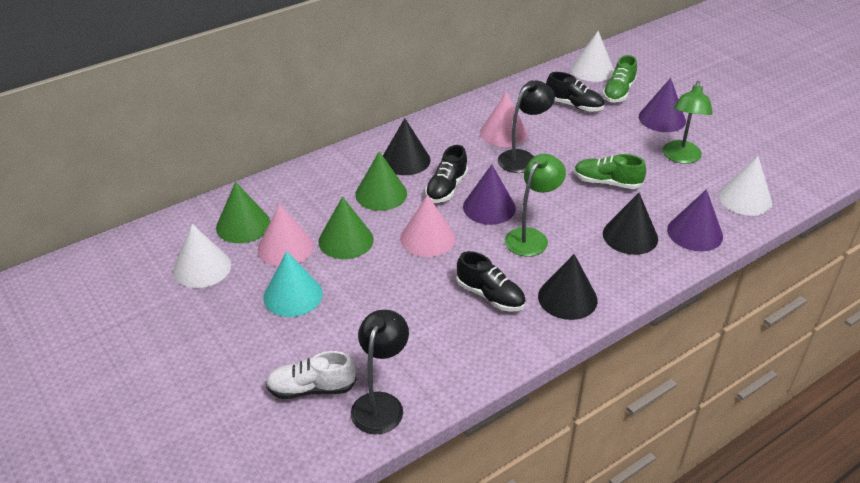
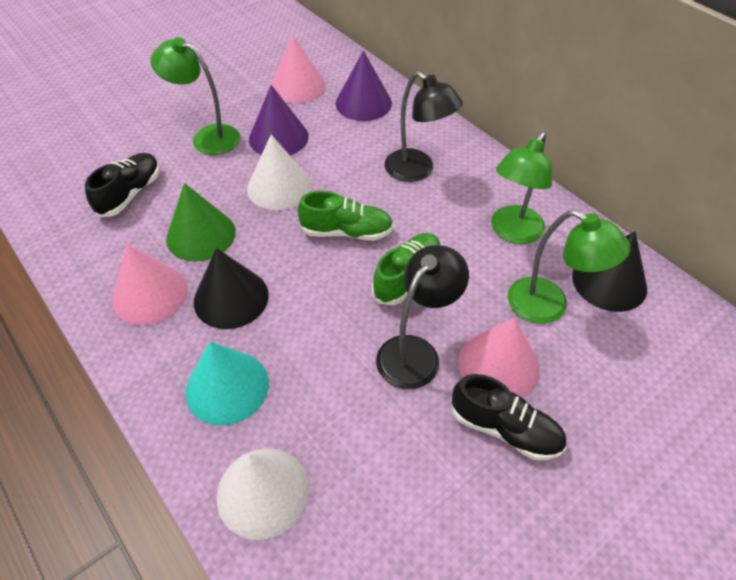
black cone: 3 -> 2
black shoe: 3 -> 2
green cone: 3 -> 1
green lamp: 2 -> 3
purple cone: 3 -> 2
white cone: 3 -> 2
white shoe: 1 -> 0

